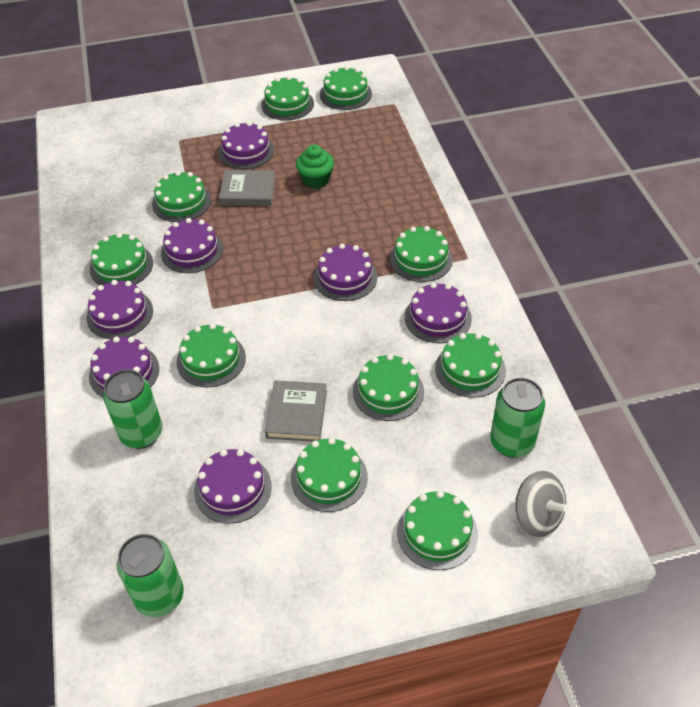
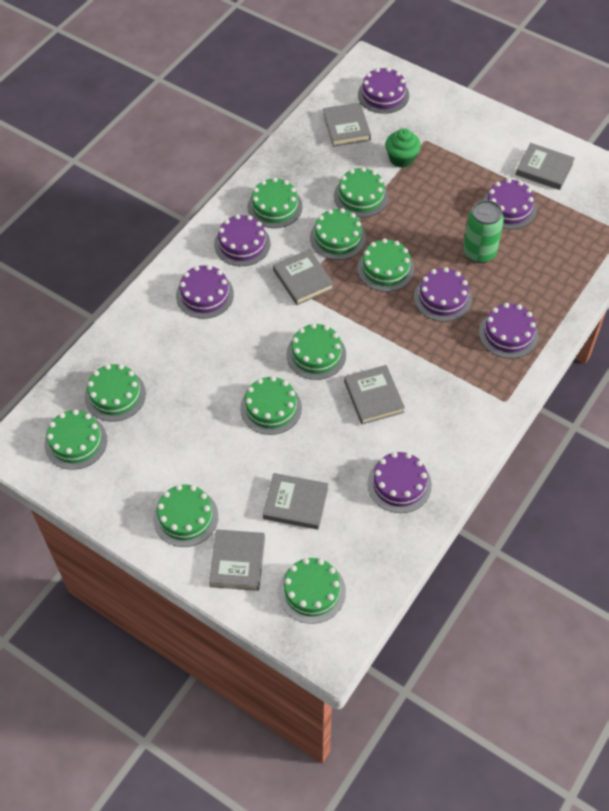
green can: 3 -> 1
grey book: 2 -> 6
grey spinning top: 1 -> 0

